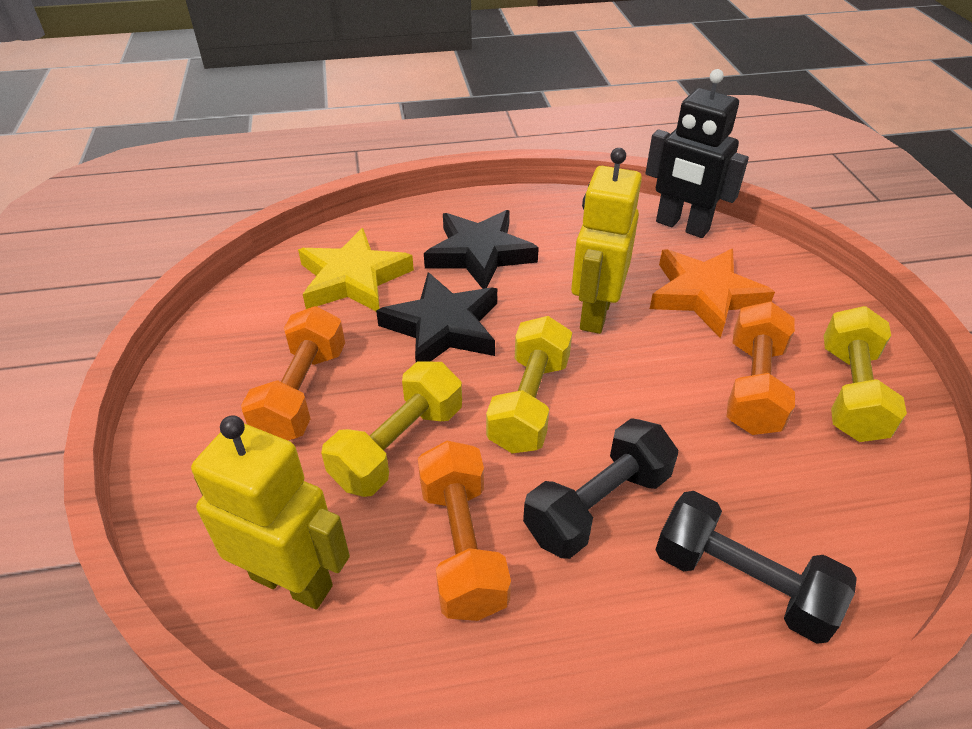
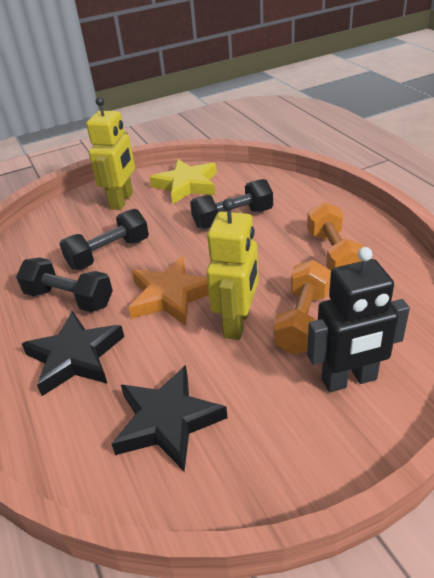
black dumbbell: 2 -> 3
orange dumbbell: 3 -> 2
yellow dumbbell: 3 -> 0

